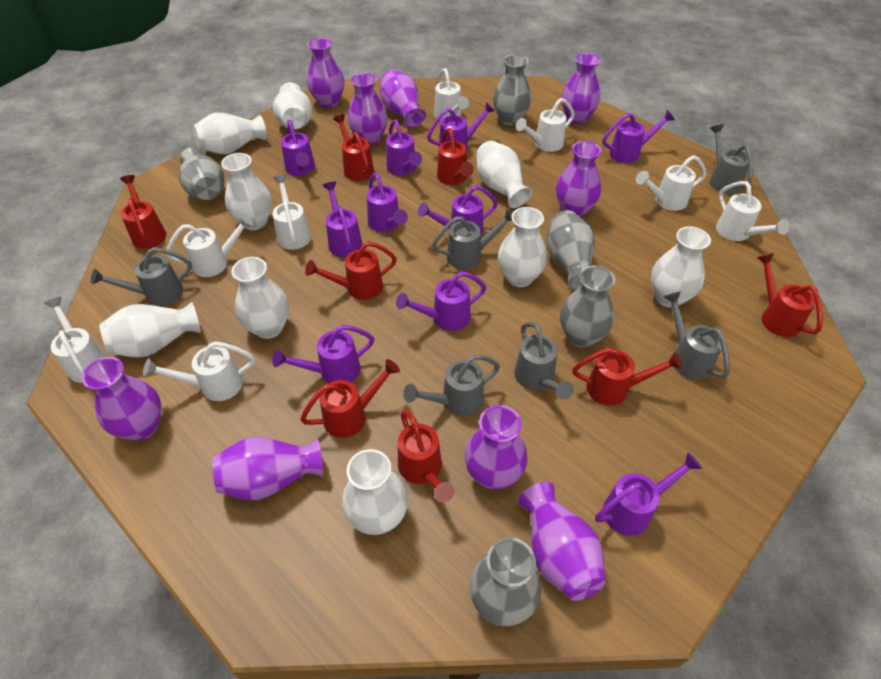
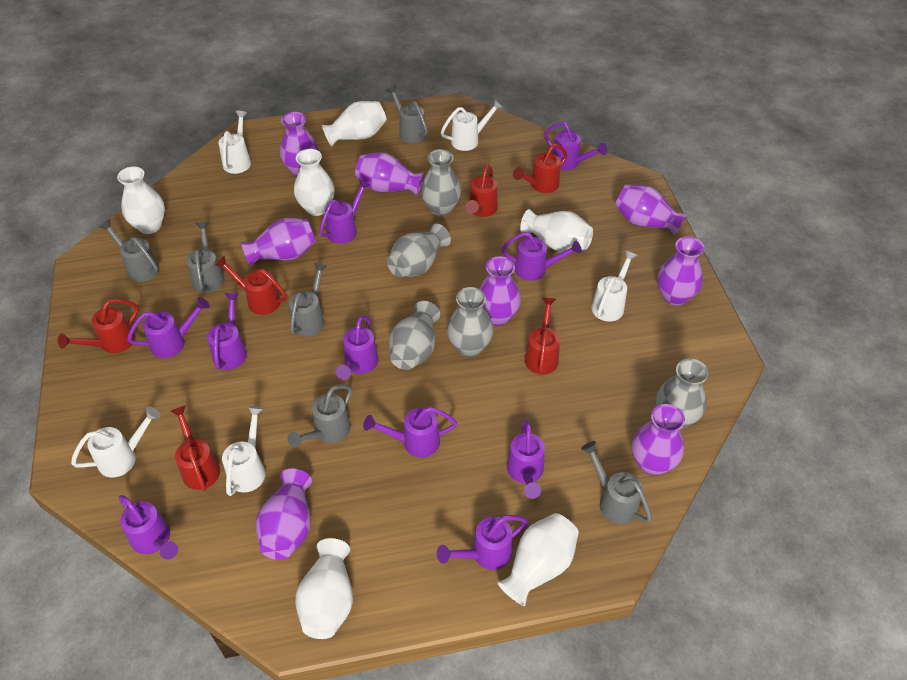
purple vase: 9 -> 8
red watering can: 8 -> 6
white vase: 9 -> 6
white watering can: 8 -> 5

